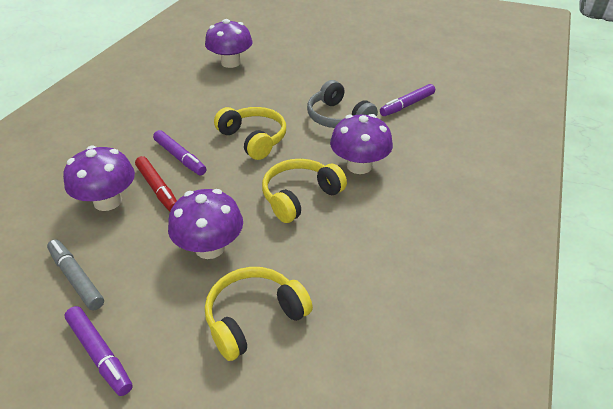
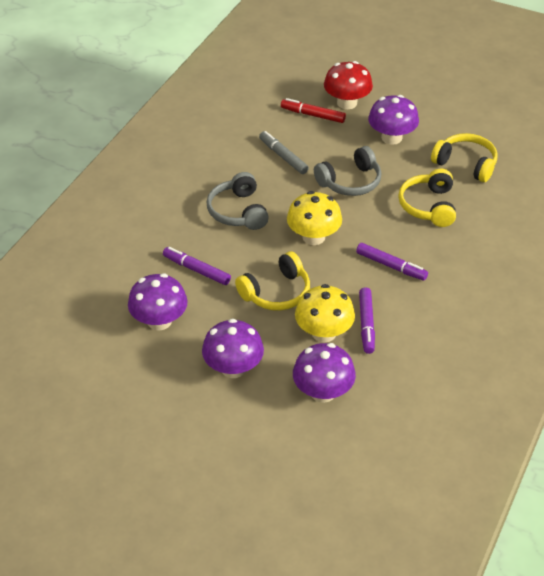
grey headphones: 1 -> 2
red mushroom: 0 -> 1
yellow mushroom: 0 -> 2

